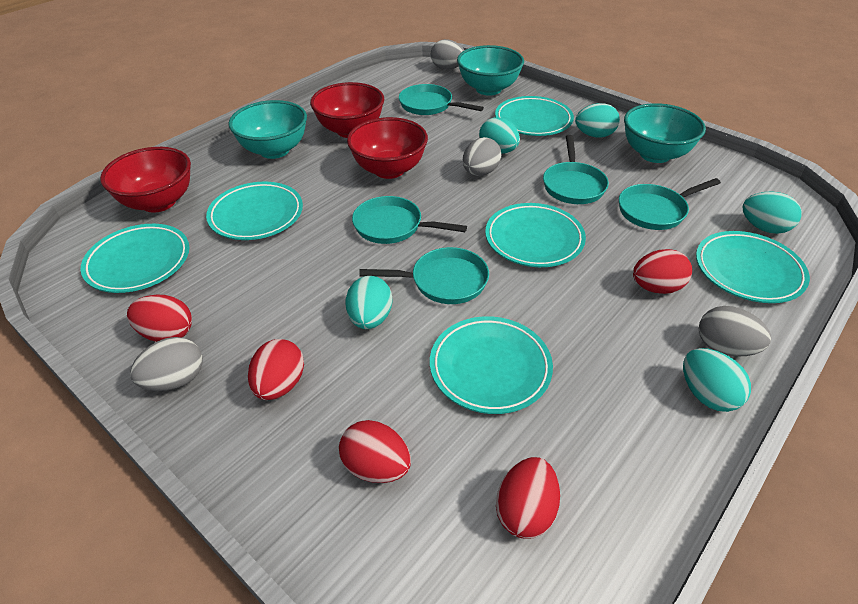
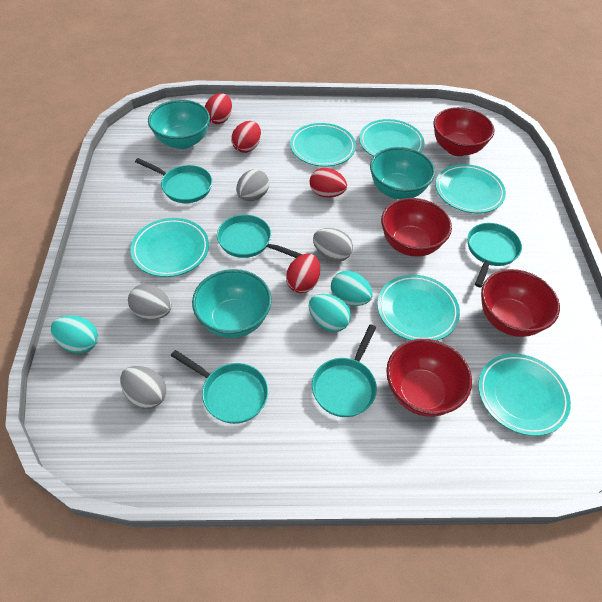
red bowl: 3 -> 4
red egg: 5 -> 4
turquoise egg: 5 -> 3

